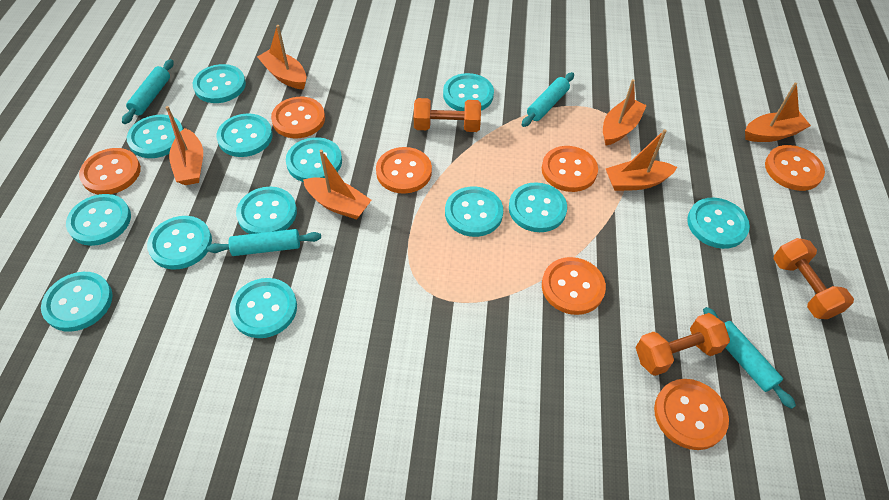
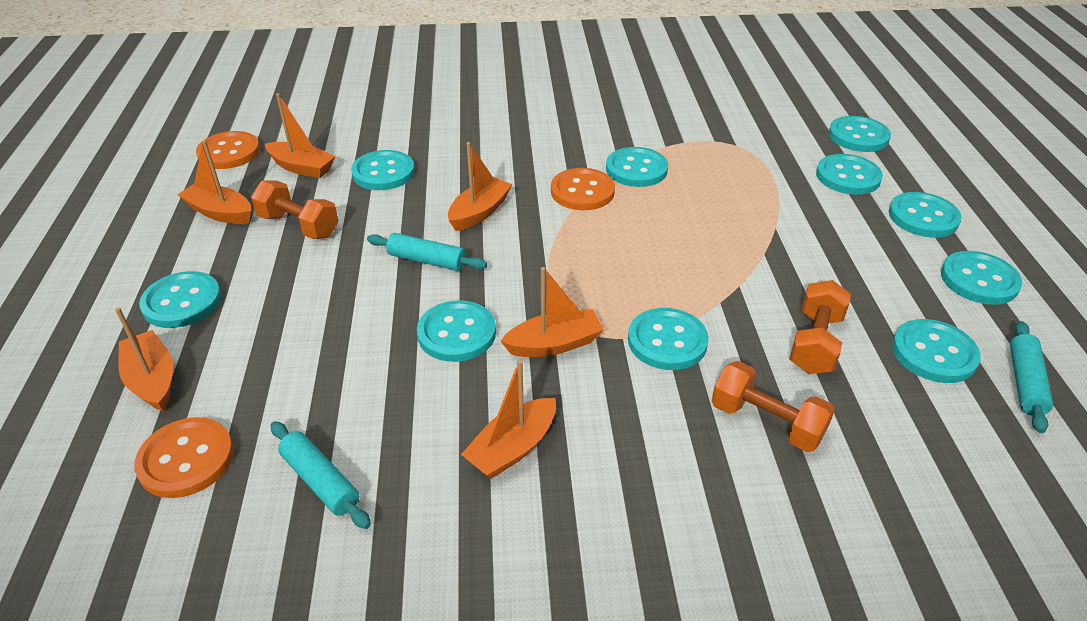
orange button: 7 -> 3
turquoise button: 13 -> 10
turquoise rolling pin: 4 -> 3

